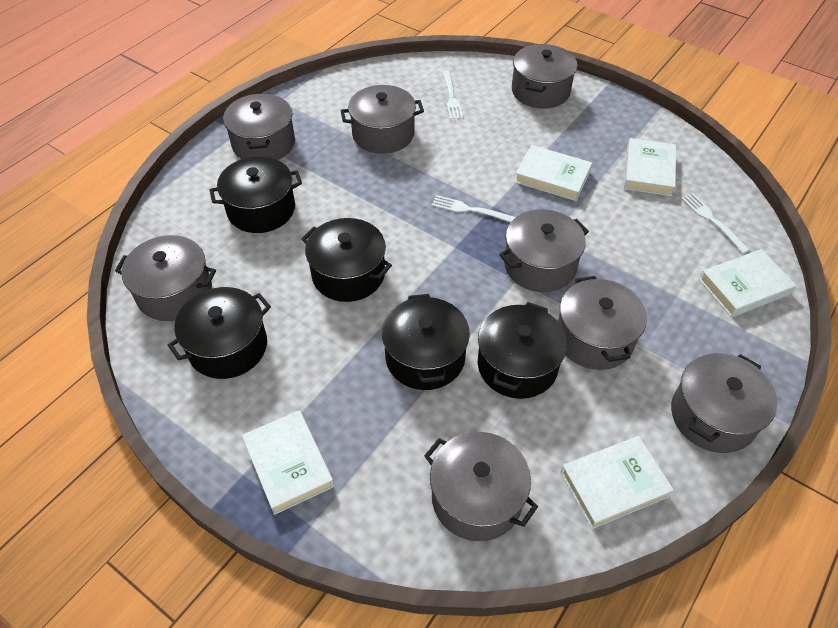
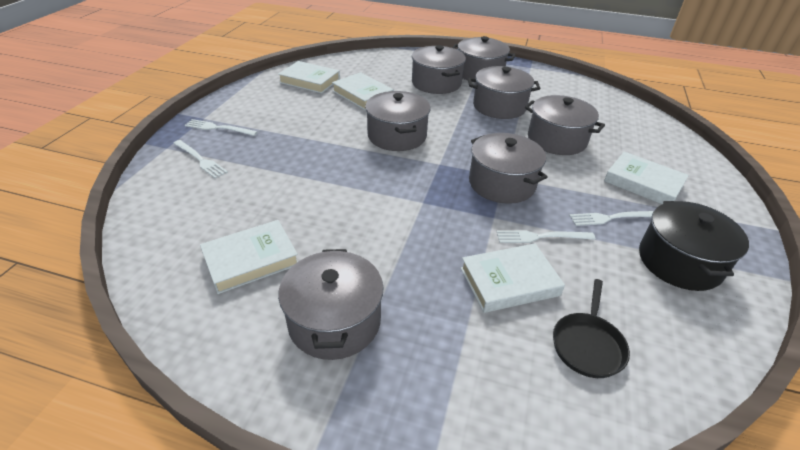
black pan: 0 -> 1
black pot: 5 -> 1
grey pot: 8 -> 7
white fork: 3 -> 4

